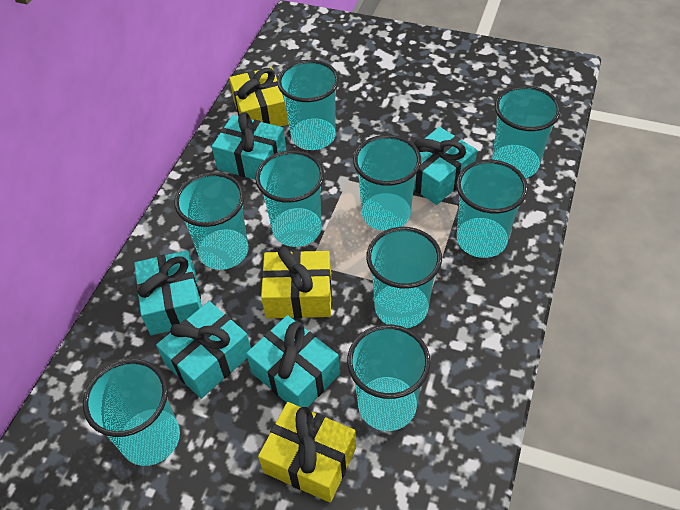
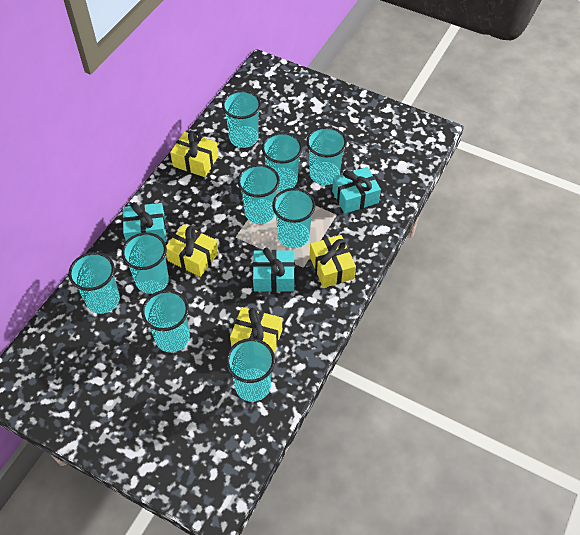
turquoise gift: 5 -> 3
yellow gift: 3 -> 4

